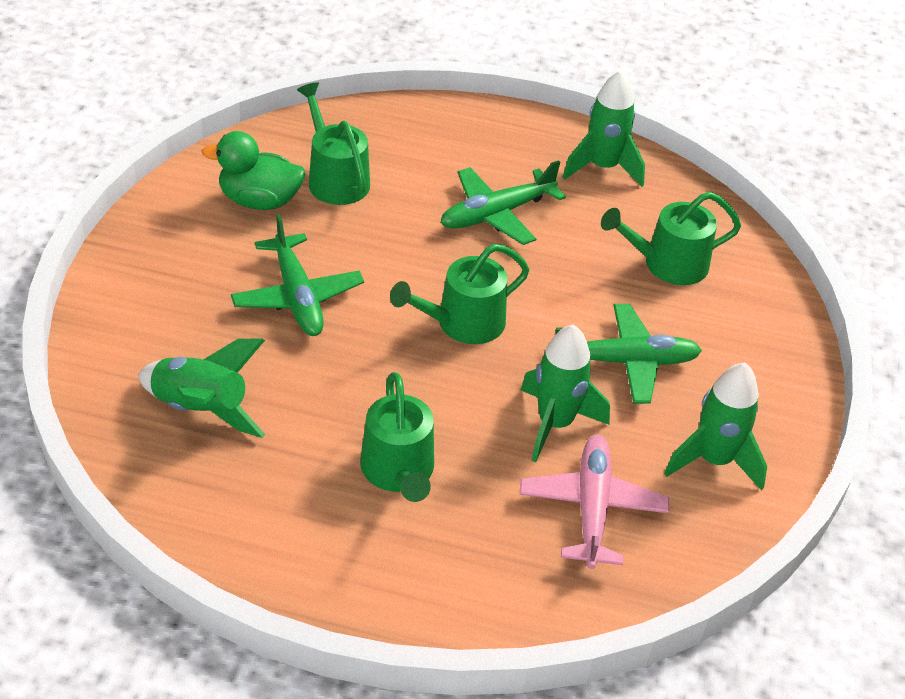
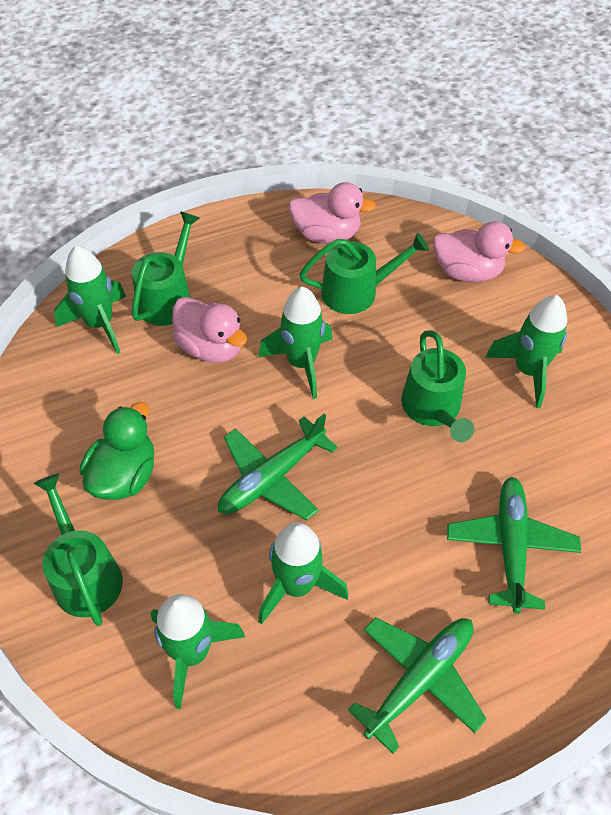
green rocket: 4 -> 5
pink duck: 0 -> 3
pink plane: 1 -> 0

